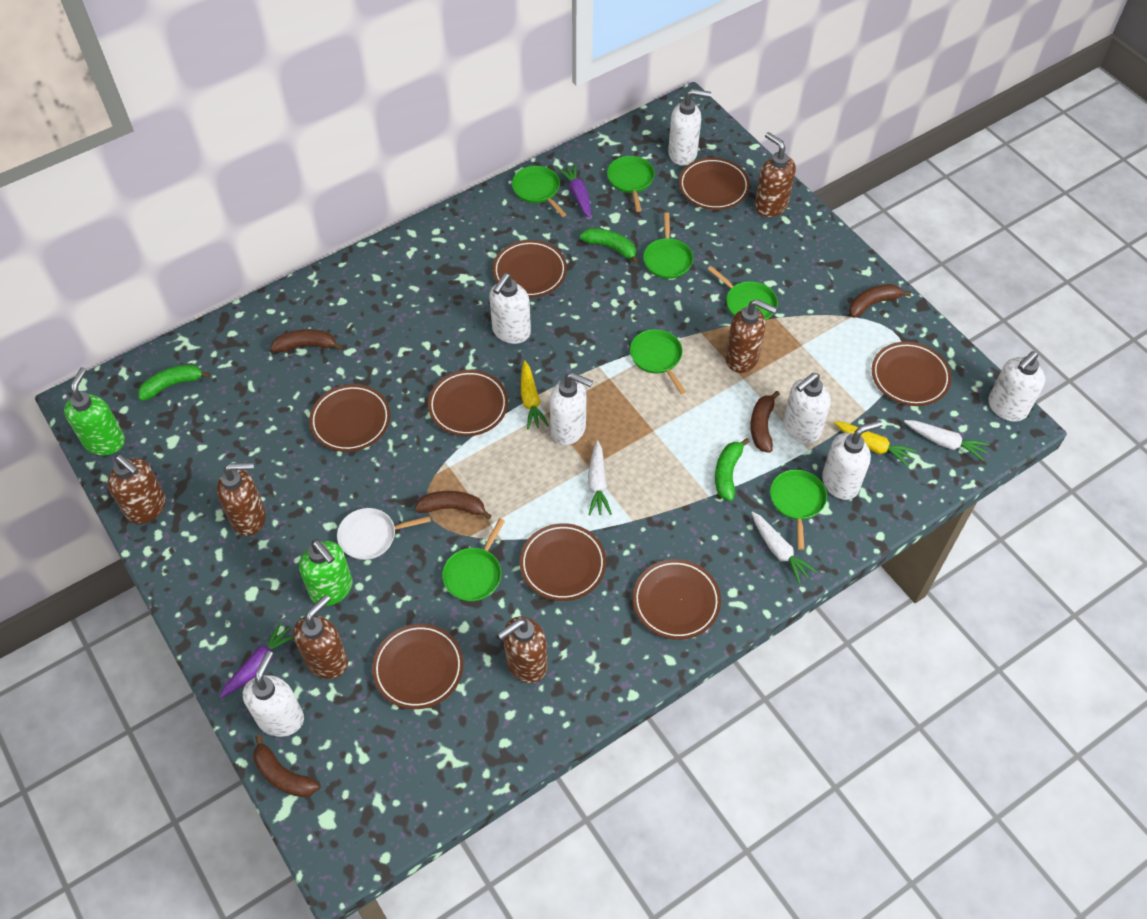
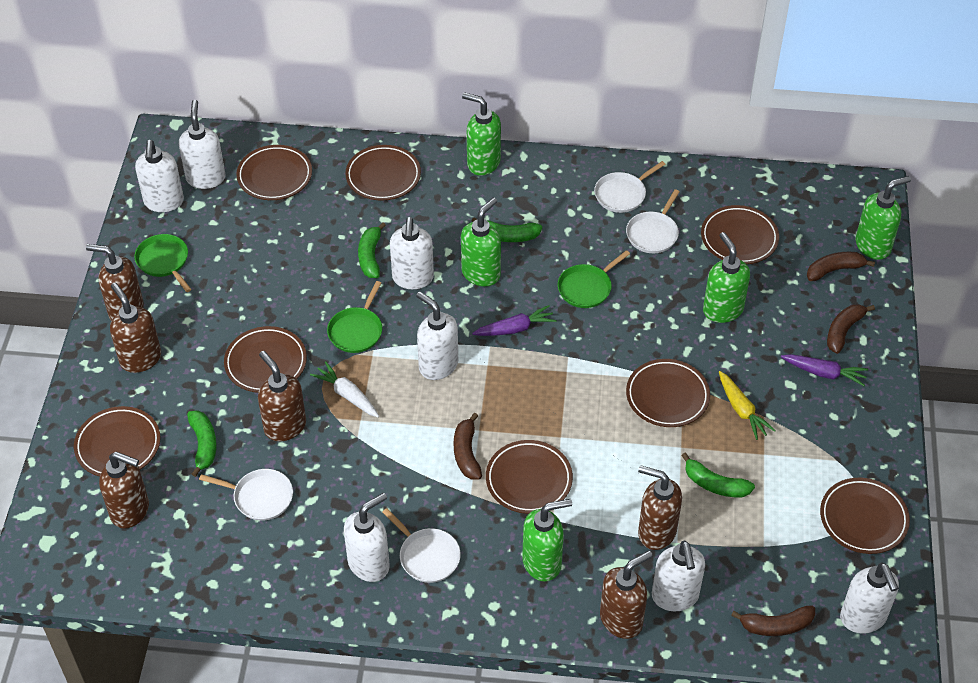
brown banana: 5 -> 4
green banana: 3 -> 4
green pan: 7 -> 3
green soap dispenser: 2 -> 5
white carrot: 3 -> 1
white pan: 1 -> 4
yellow carrot: 2 -> 1

